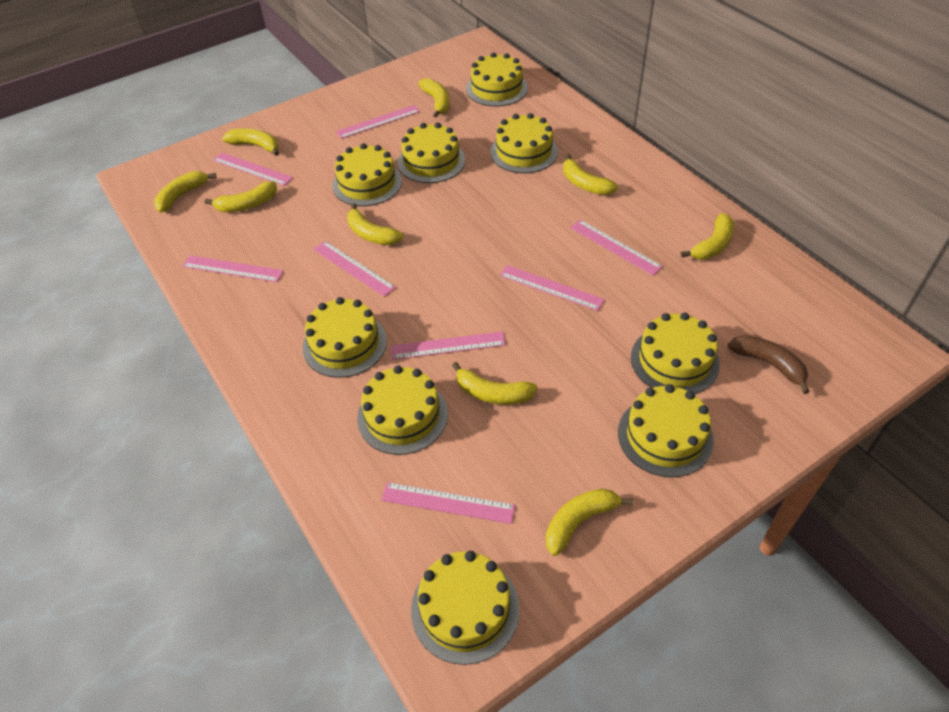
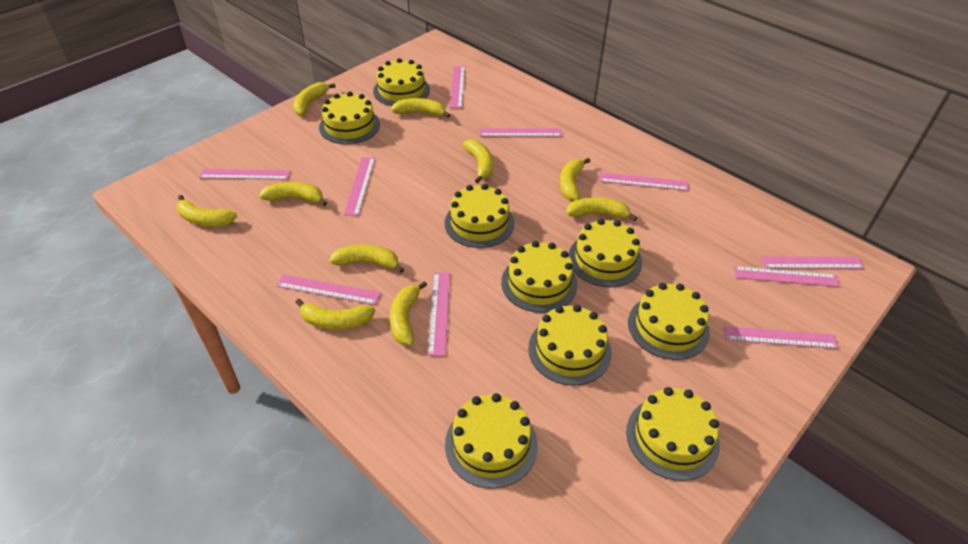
brown banana: 1 -> 0
pink ruler: 8 -> 10
yellow banana: 9 -> 10

